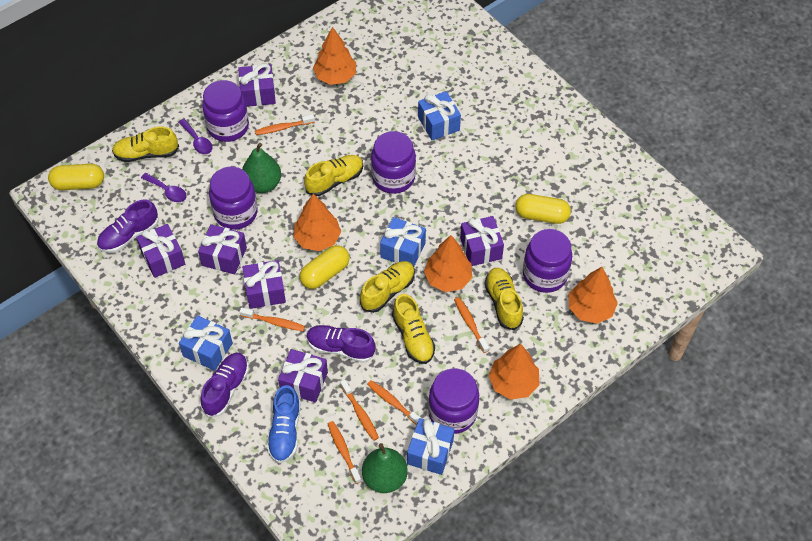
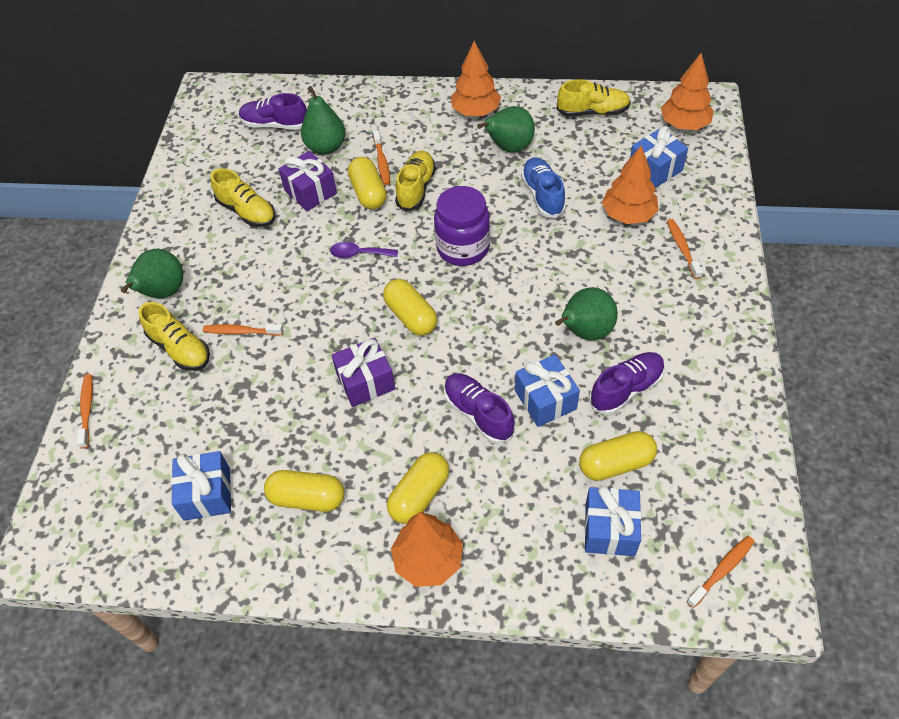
green pear: 2 -> 4
orange toothbrush: 6 -> 5
orange tree: 5 -> 4
purple gift: 6 -> 2
purple jar: 5 -> 1
purple spoon: 2 -> 1
yellow capsule: 3 -> 5
yellow shoe: 5 -> 4

